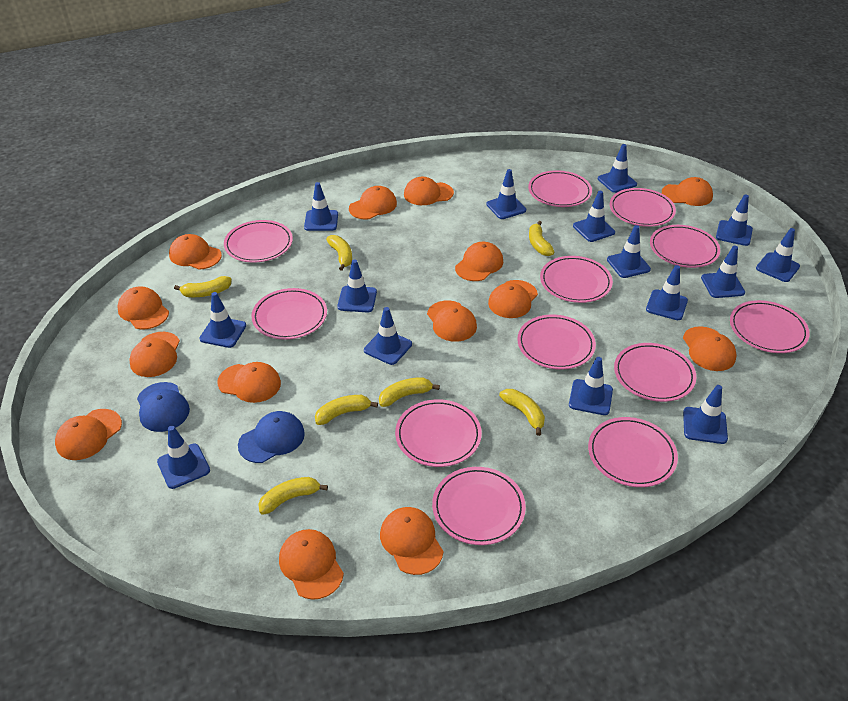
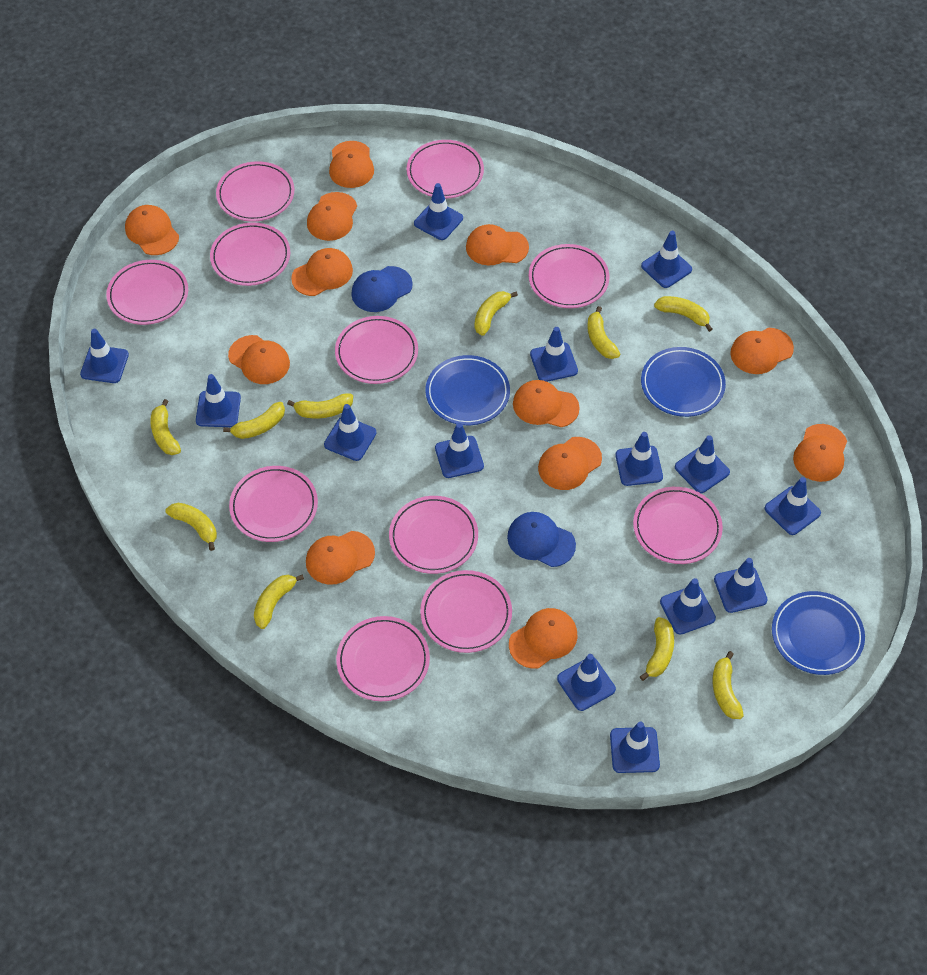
blue plate: 0 -> 3
blue traffic cone: 15 -> 14
orange cap: 14 -> 12
pink plate: 12 -> 11
yellow banana: 7 -> 10

